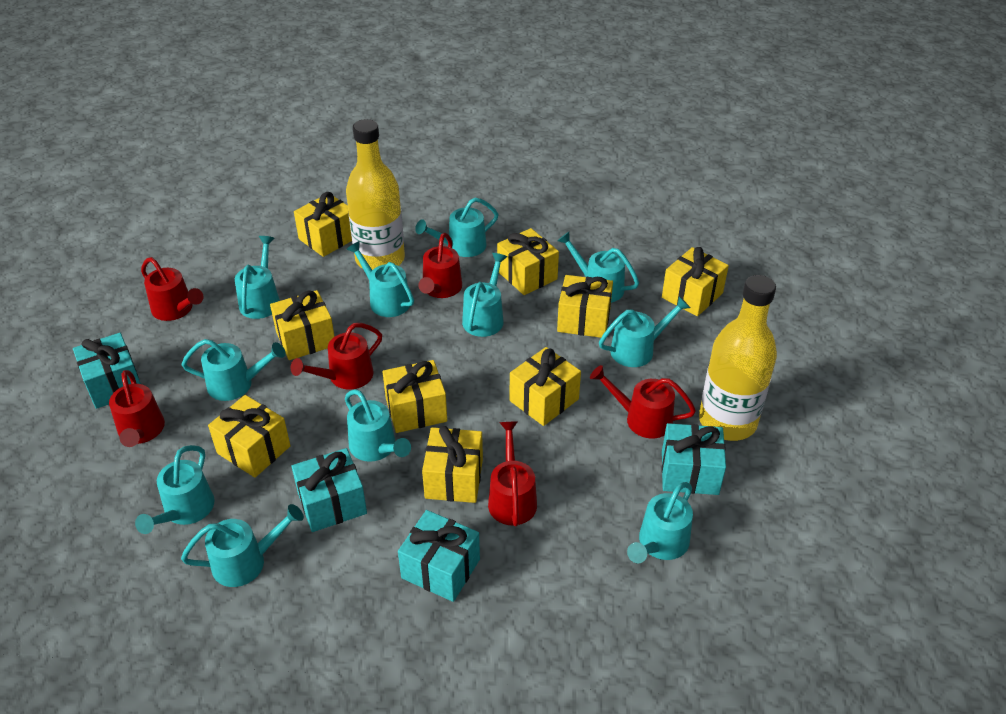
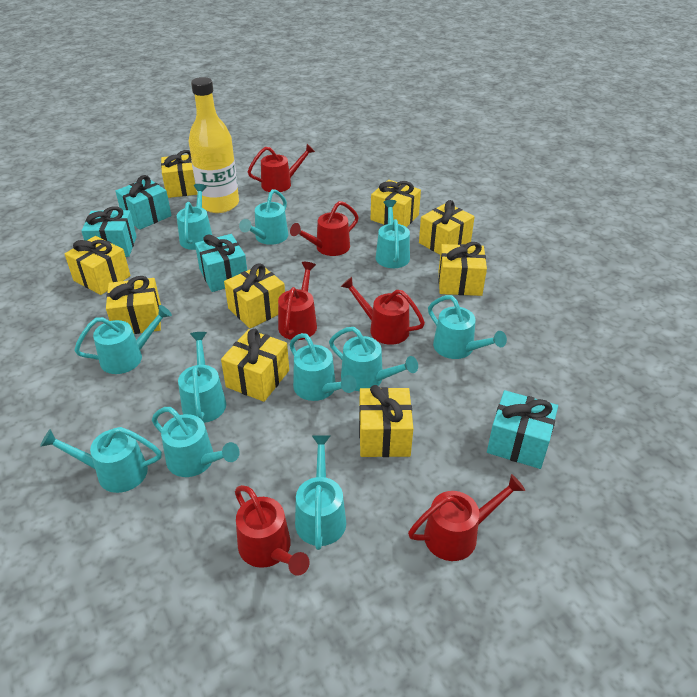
yellow bottle: 2 -> 1

